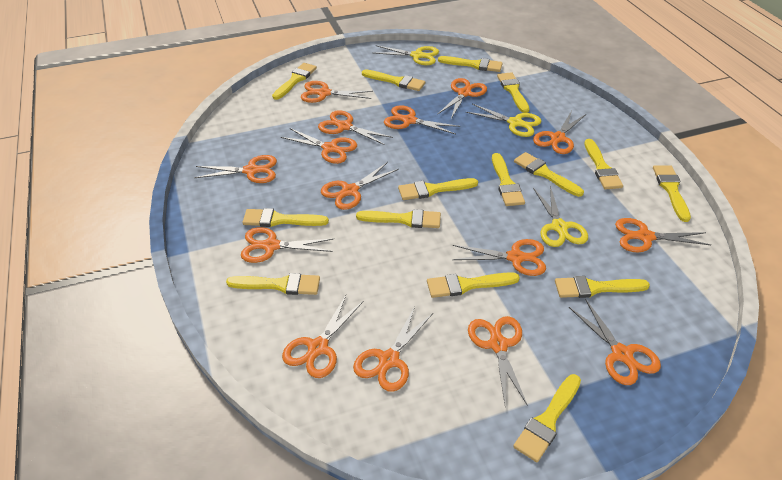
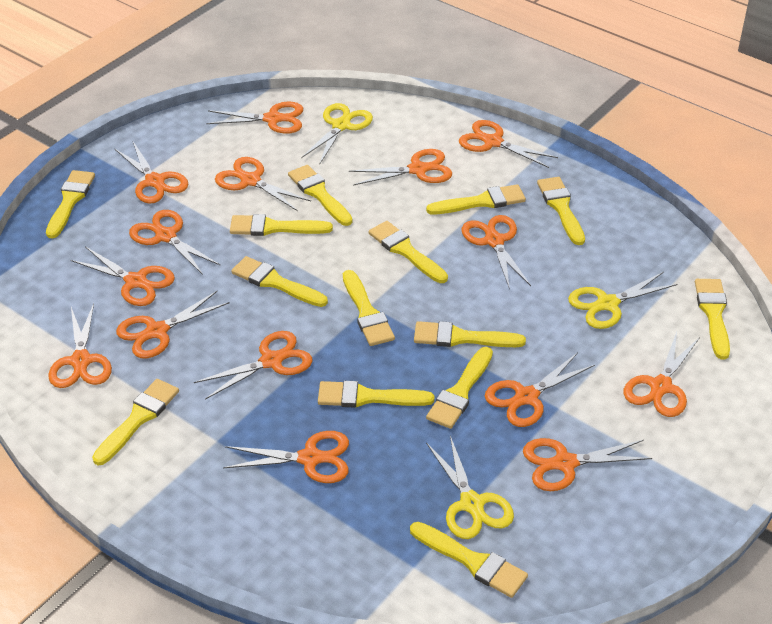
yellow brush: 15 -> 14

